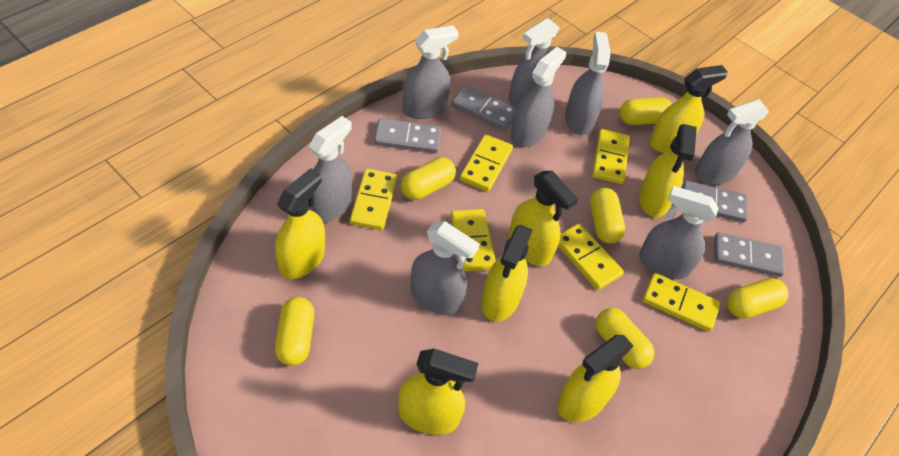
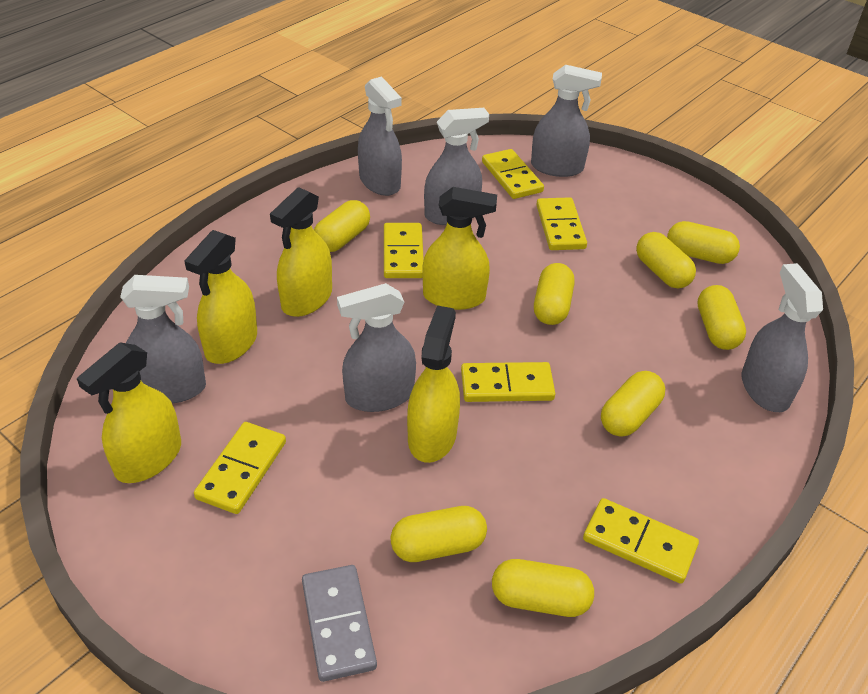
grey domino: 4 -> 1
grey spray bottle: 8 -> 6
yellow capsule: 6 -> 8
yellow spray bottle: 7 -> 5

